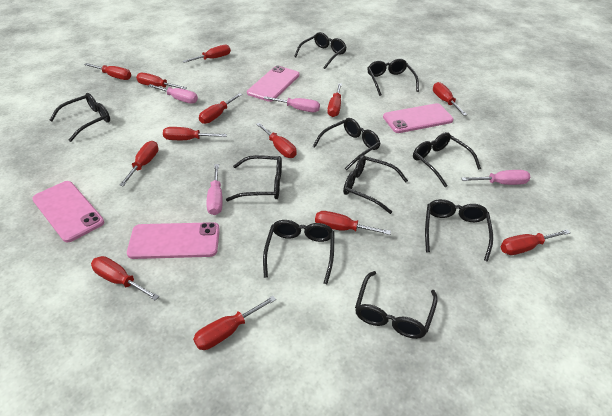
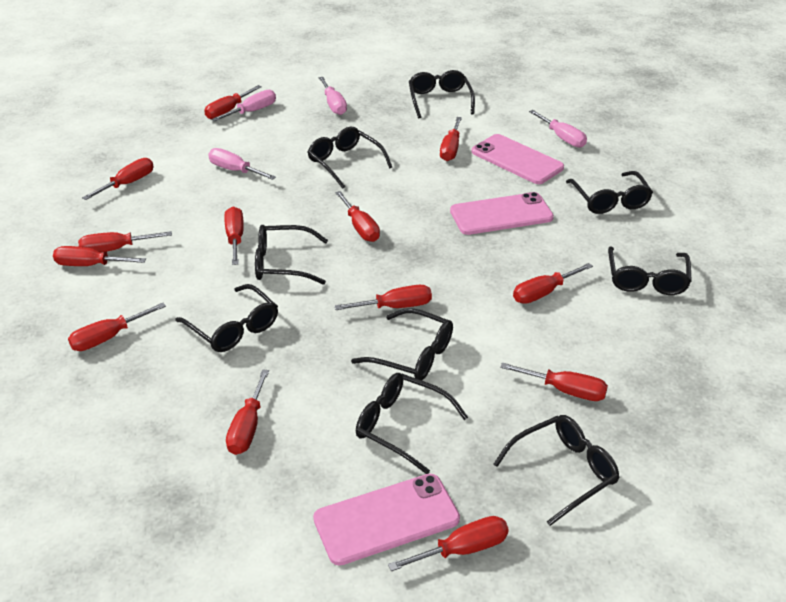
black glasses: 10 -> 9
pink phone: 4 -> 3

